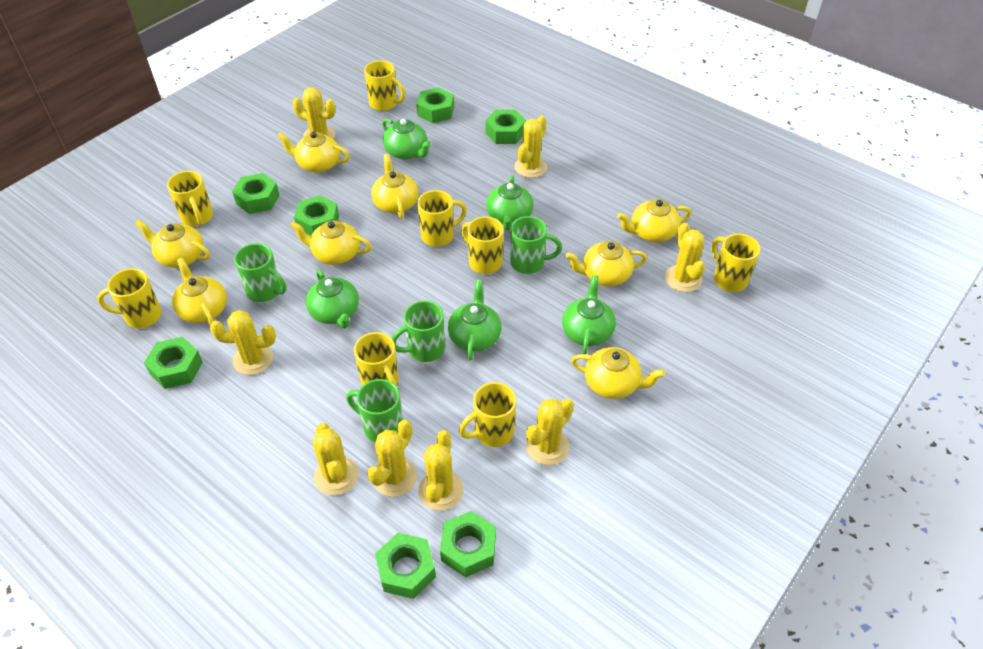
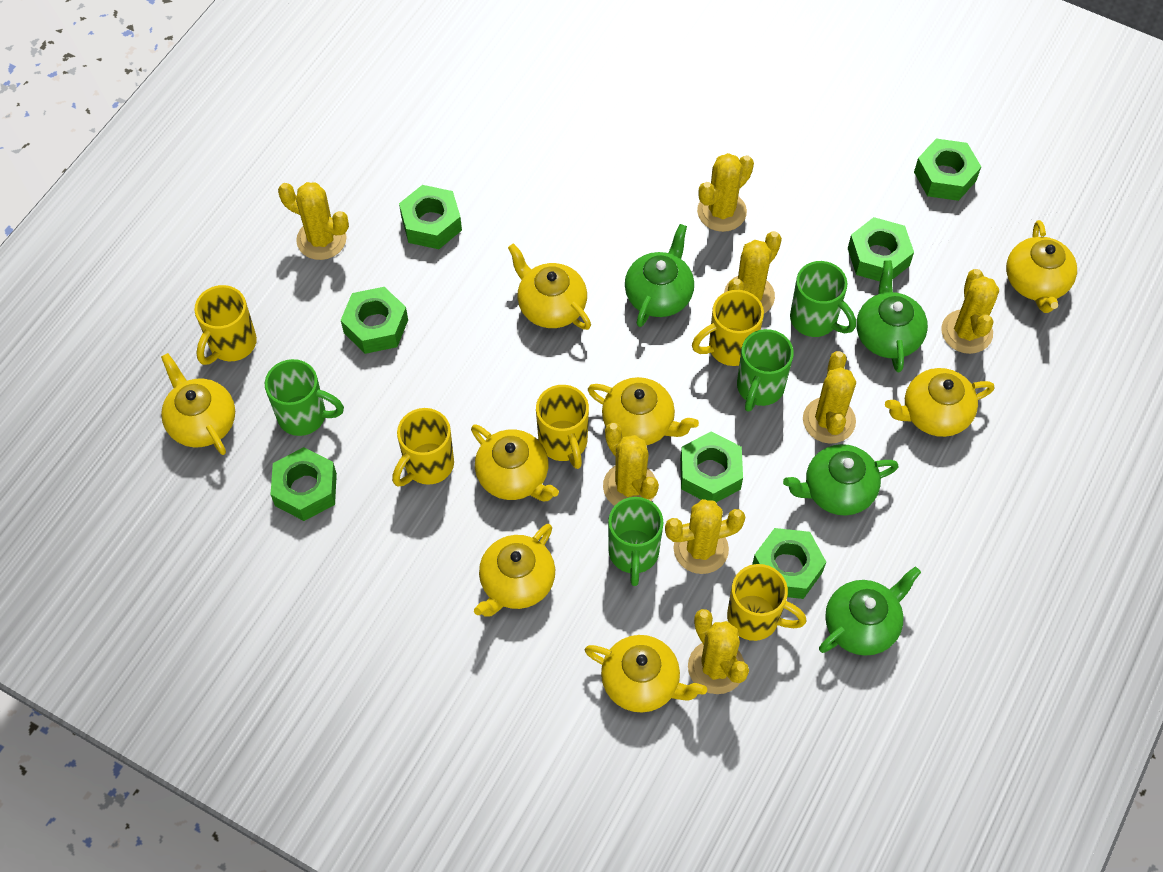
green teapot: 5 -> 4
yellow mug: 8 -> 5

